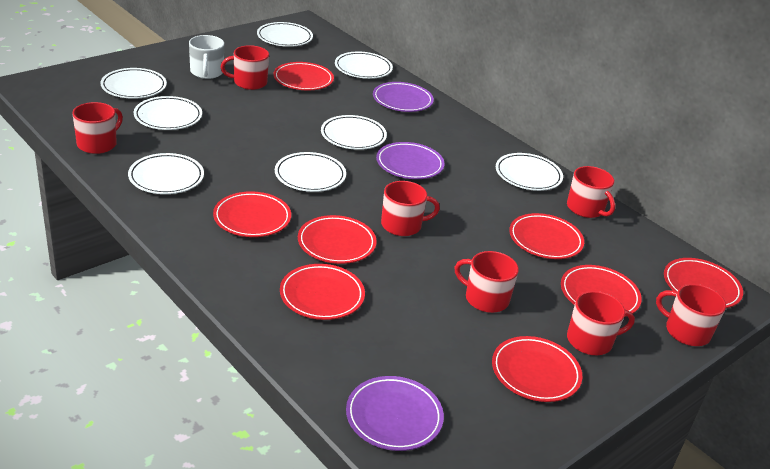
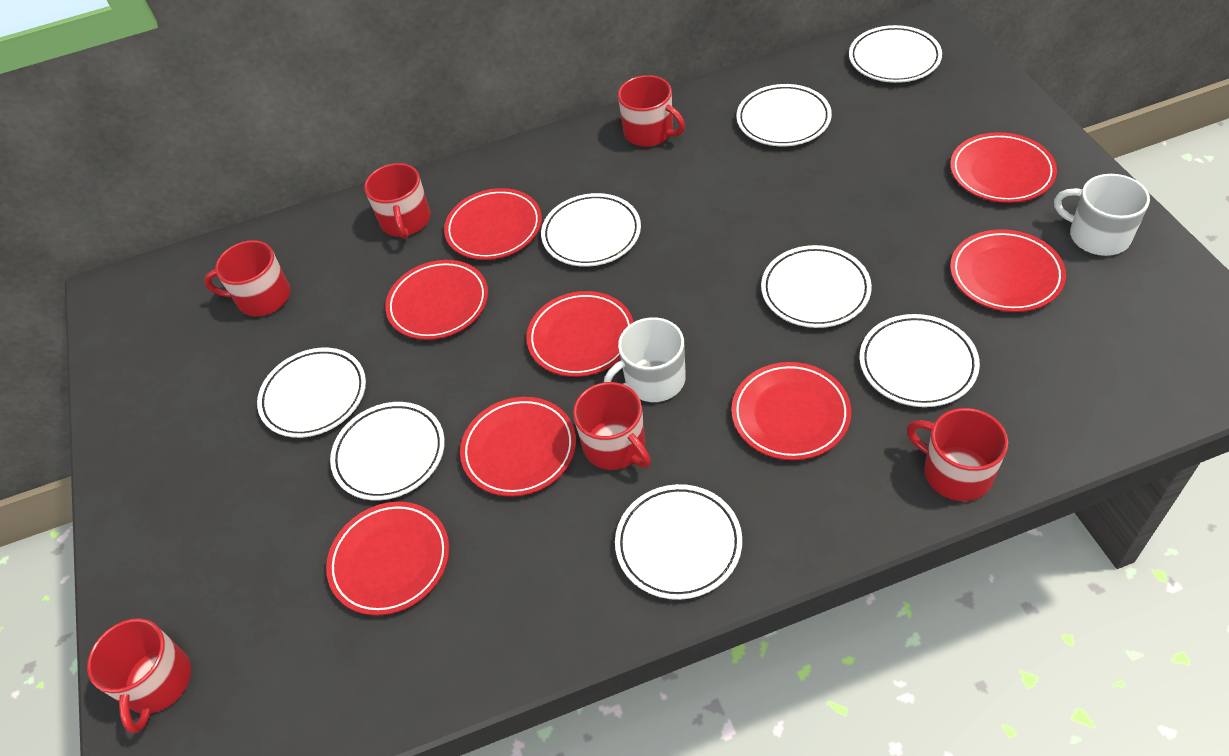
purple plate: 3 -> 0
red mug: 7 -> 6
white mug: 1 -> 2

